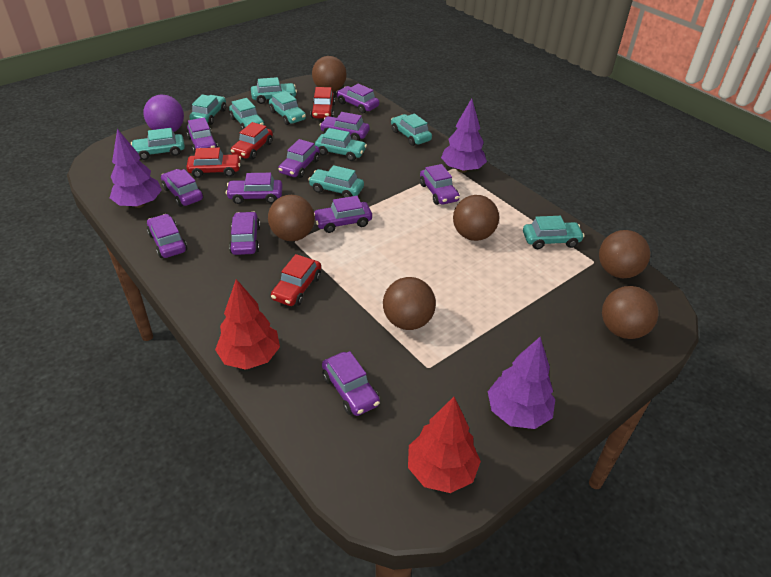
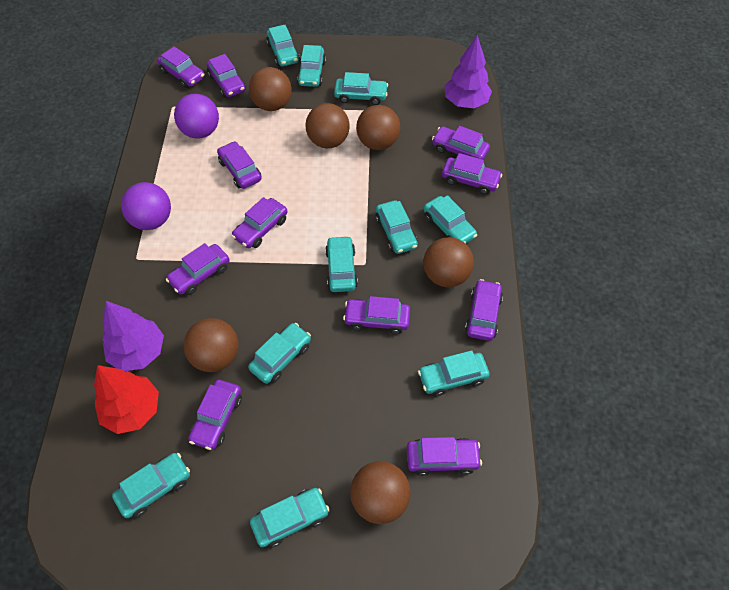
purple ball: 1 -> 2
purple tree: 3 -> 2
red car: 4 -> 0
red tree: 2 -> 1
turquoise car: 9 -> 10

